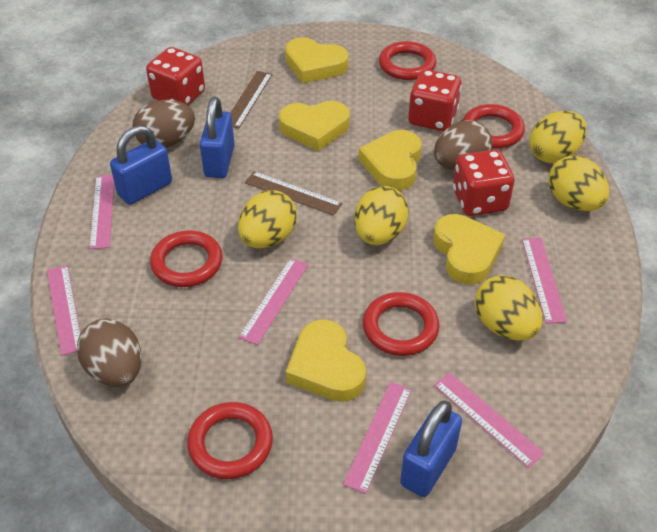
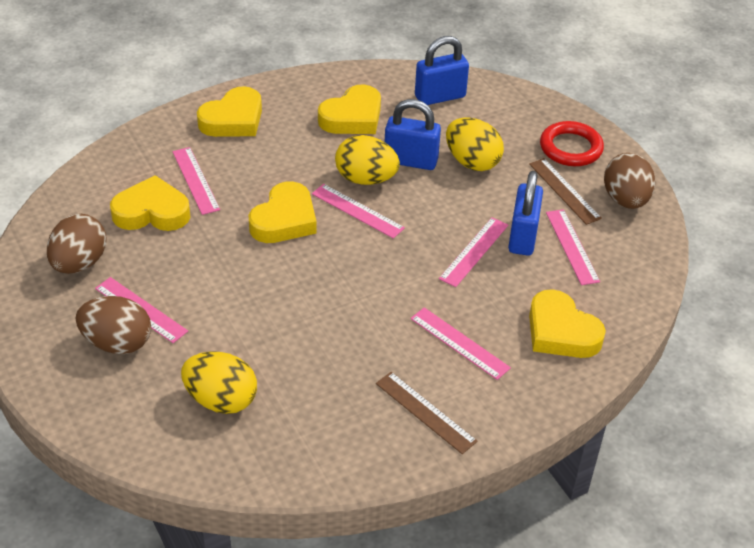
red dice: 3 -> 0
red ring: 5 -> 1
yellow egg: 5 -> 3

